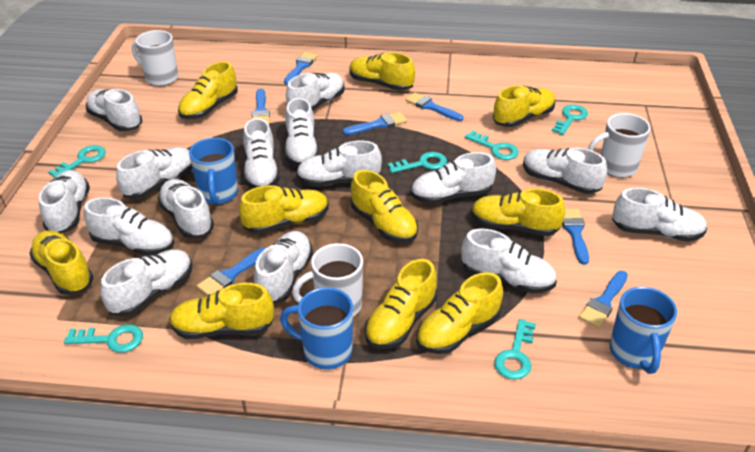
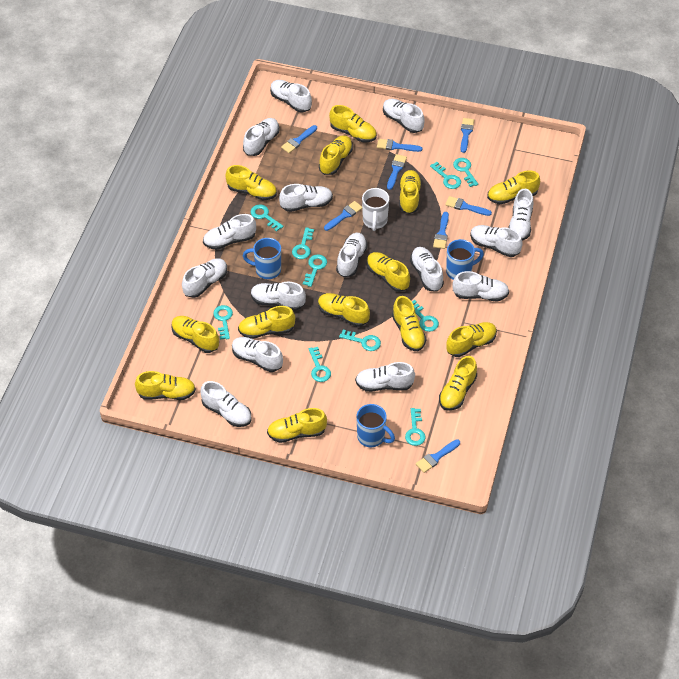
blue brush: 7 -> 8
turquoise key: 6 -> 10
white mug: 3 -> 1
yellow shoe: 10 -> 14

